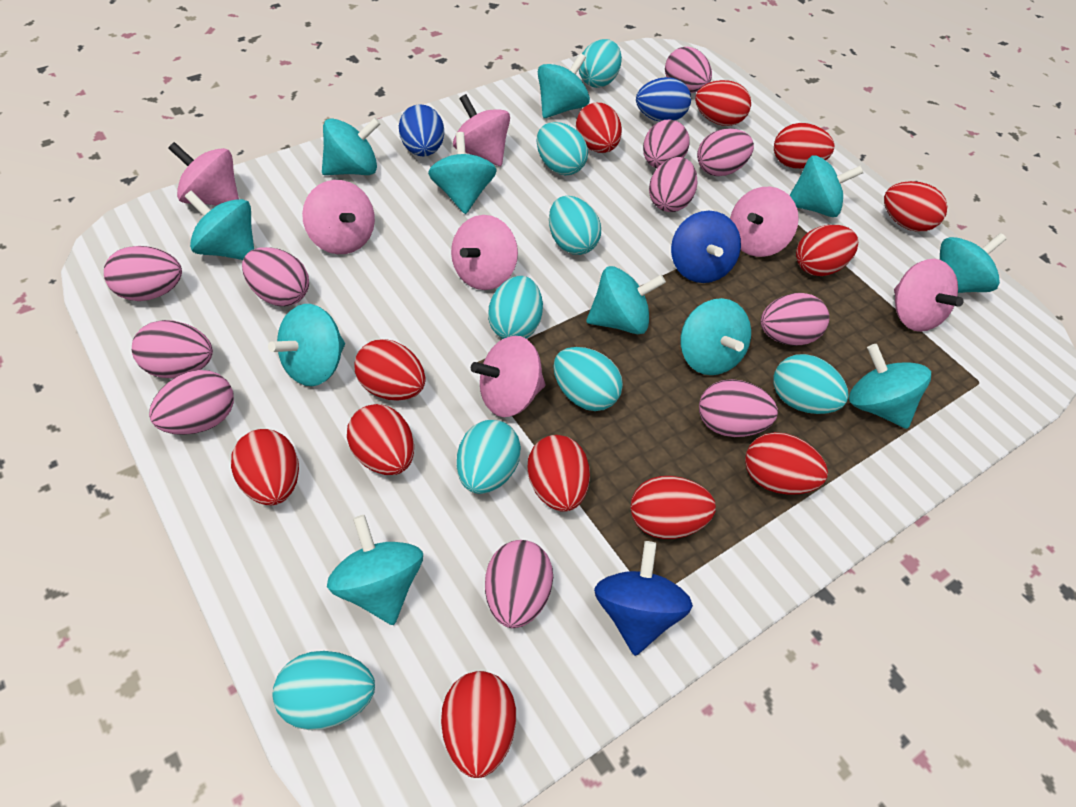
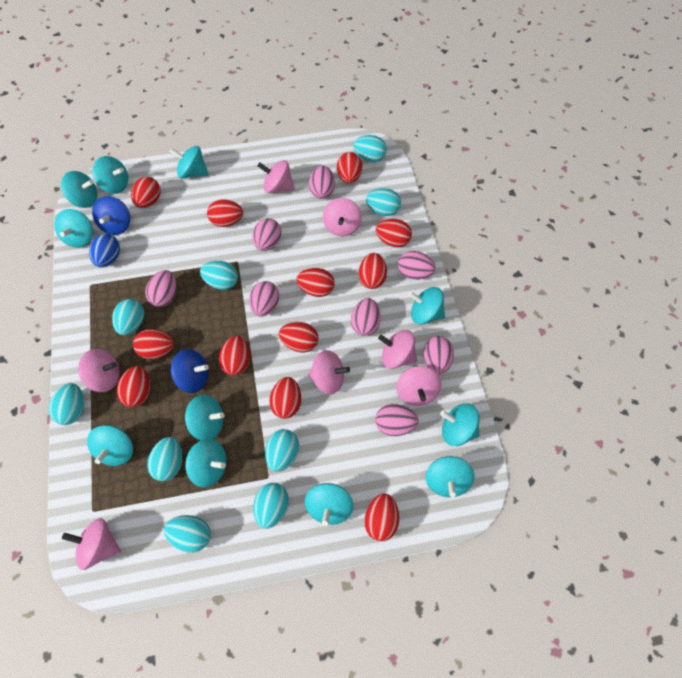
blue egg: 2 -> 1
pink egg: 11 -> 8
turquoise egg: 8 -> 9

